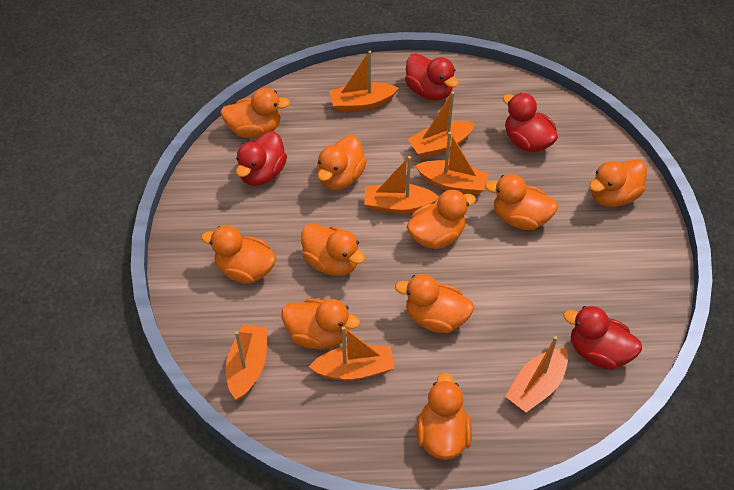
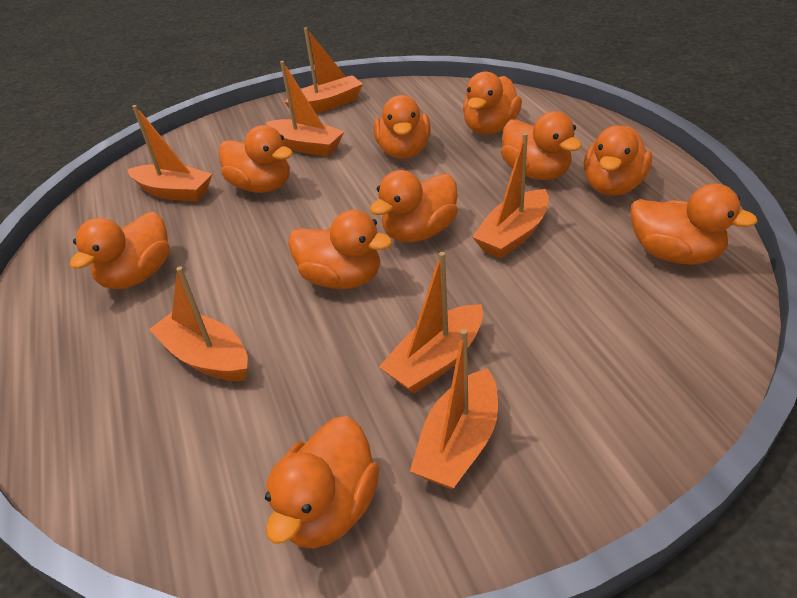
red duck: 4 -> 0

